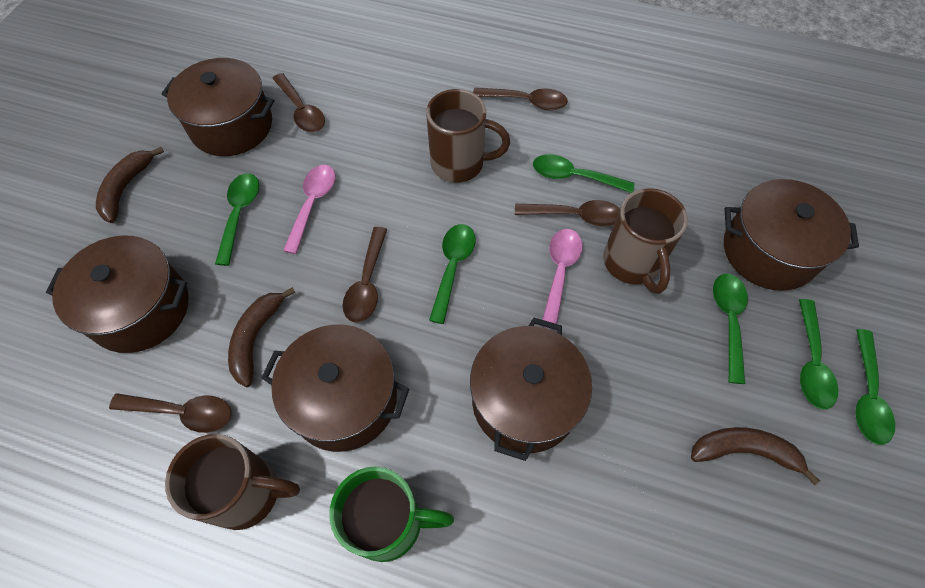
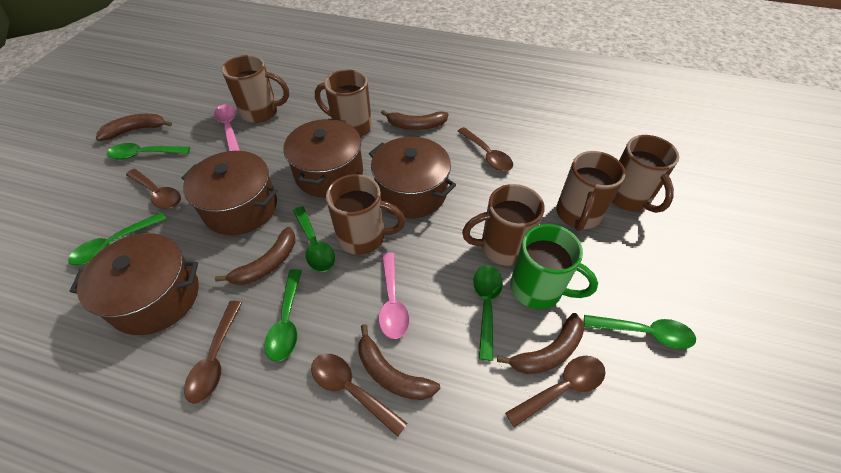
brown banana: 3 -> 5
brown mug: 3 -> 6
brown pot: 5 -> 4

